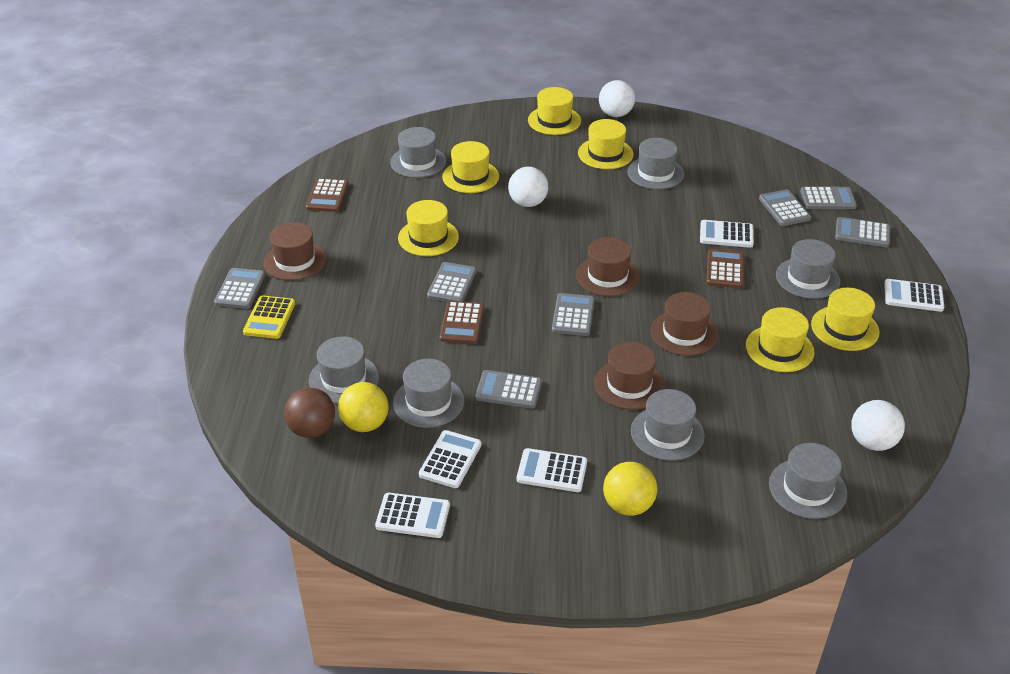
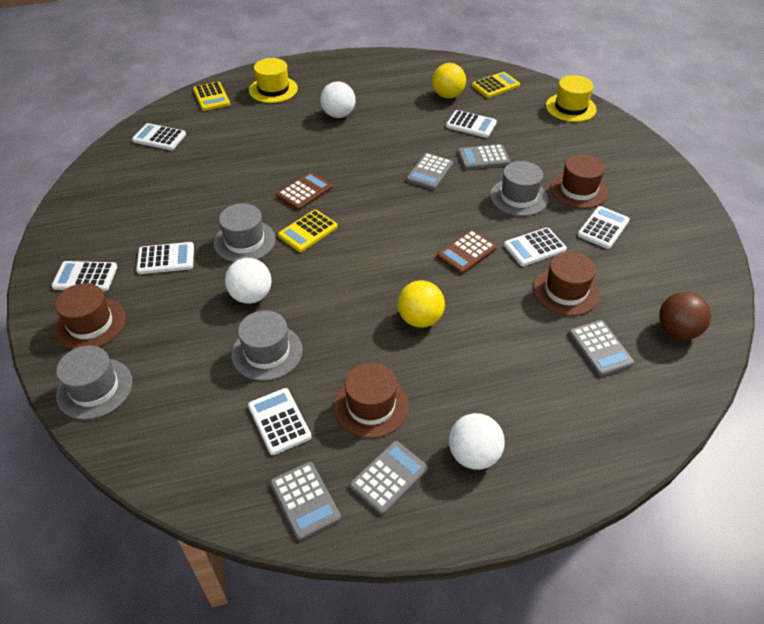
brown calculator: 3 -> 2
grey calculator: 7 -> 5
grey hat: 7 -> 4
white calculator: 5 -> 7
yellow calculator: 1 -> 3
yellow hat: 6 -> 2

